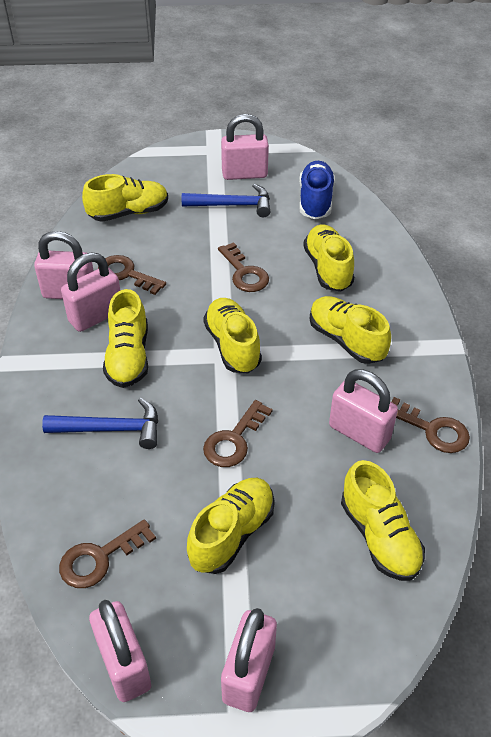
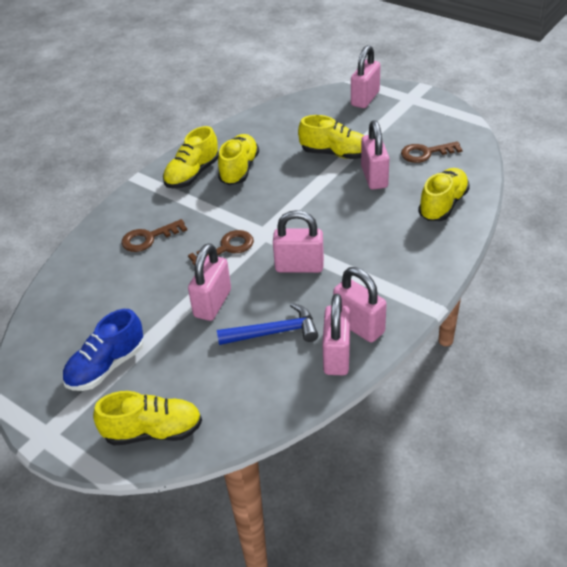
blue hammer: 2 -> 1
brown key: 5 -> 3
yellow shoe: 7 -> 5

